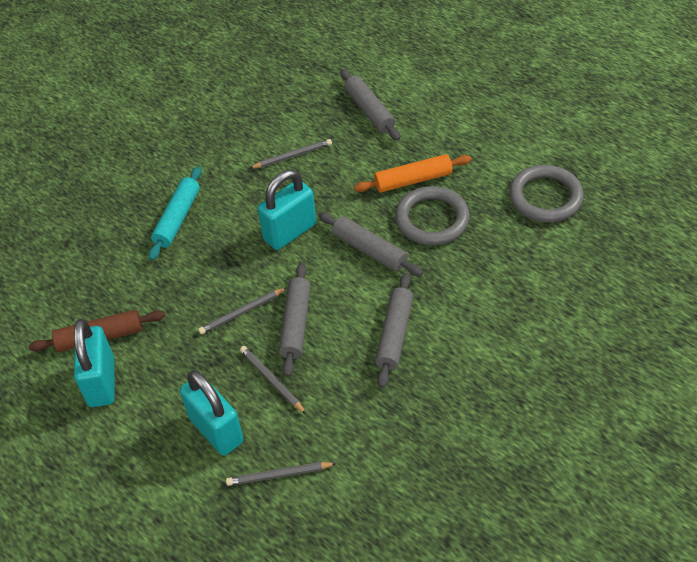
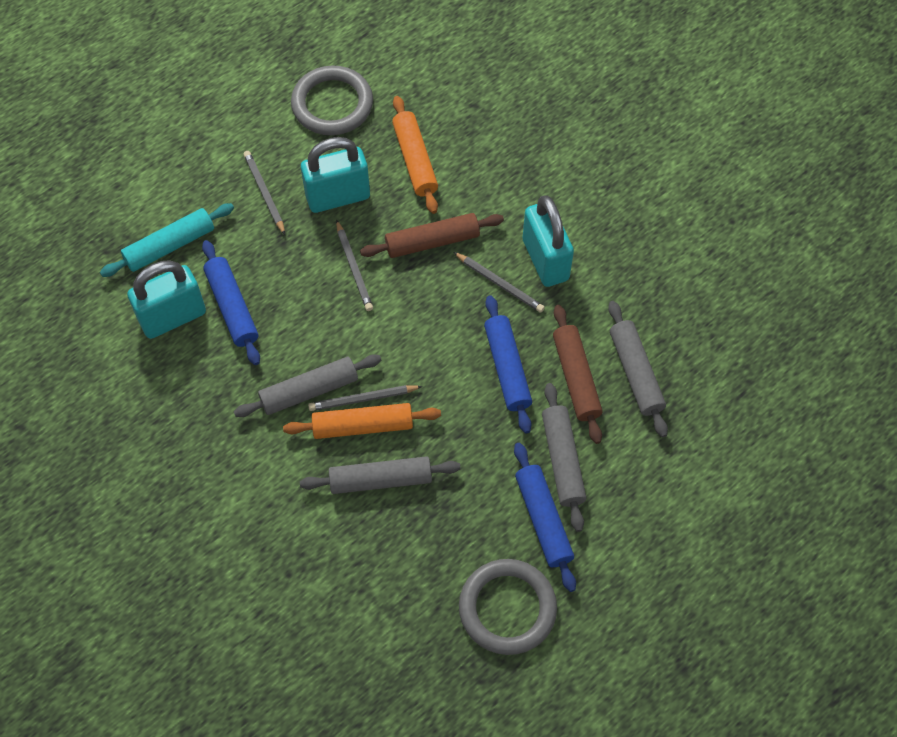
blue rolling pin: 0 -> 3
brown rolling pin: 1 -> 2
orange rolling pin: 1 -> 2

